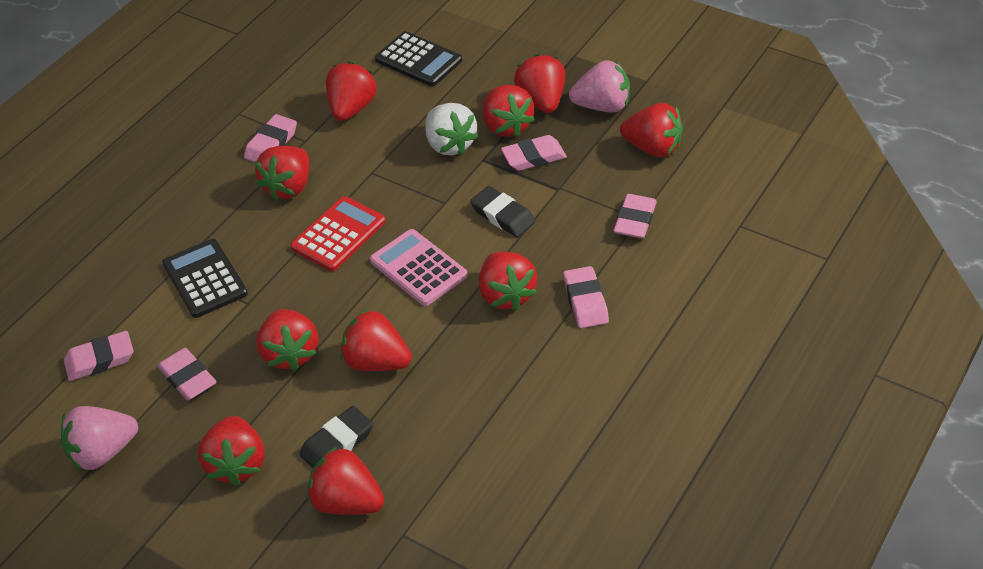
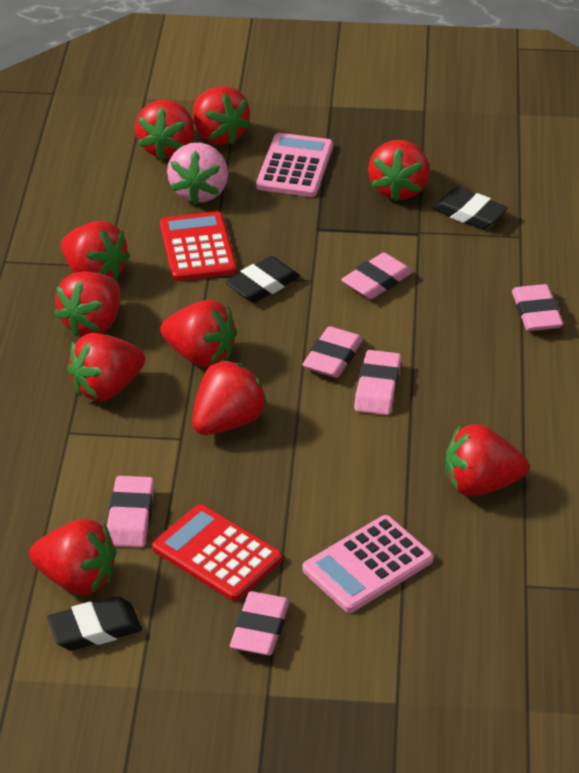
black calculator: 2 -> 0
black eraser: 2 -> 3
pink calculator: 1 -> 2
pink strawberry: 2 -> 1
red calculator: 1 -> 2
white strawberry: 1 -> 0

